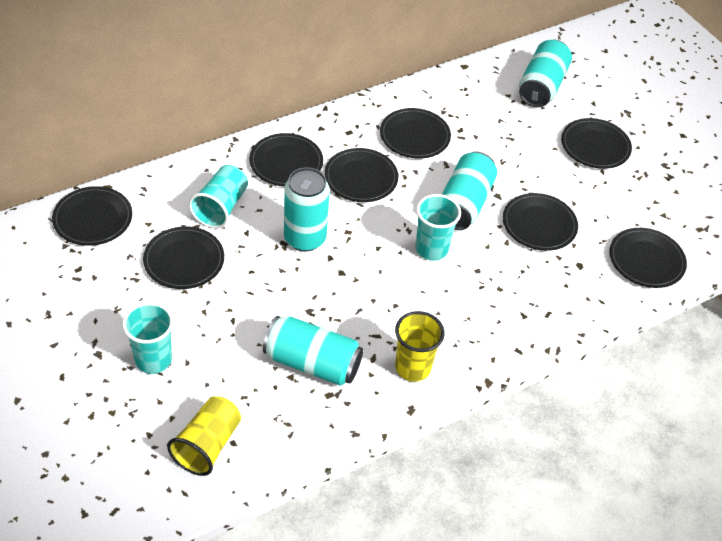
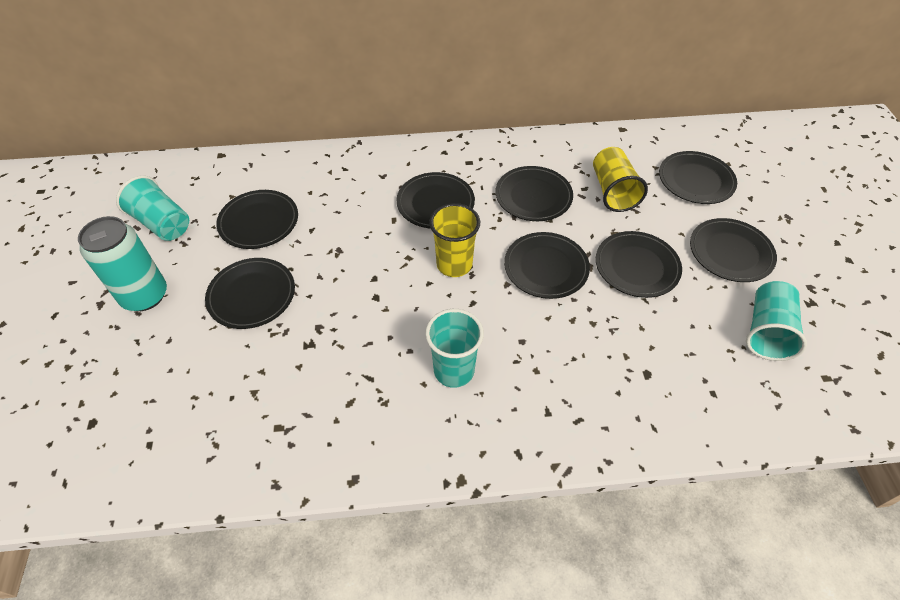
turquoise can: 4 -> 1

